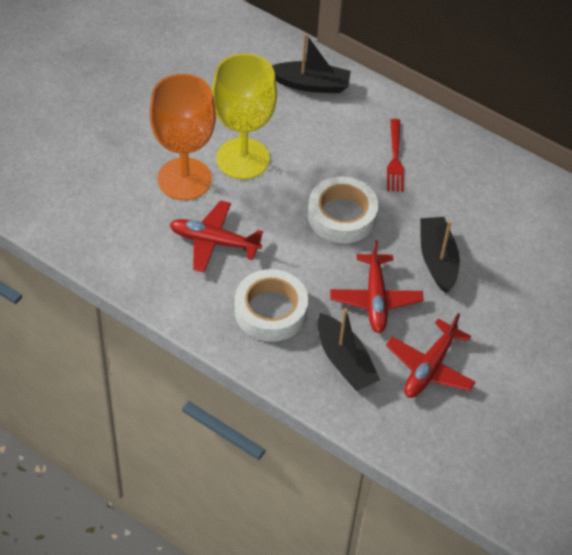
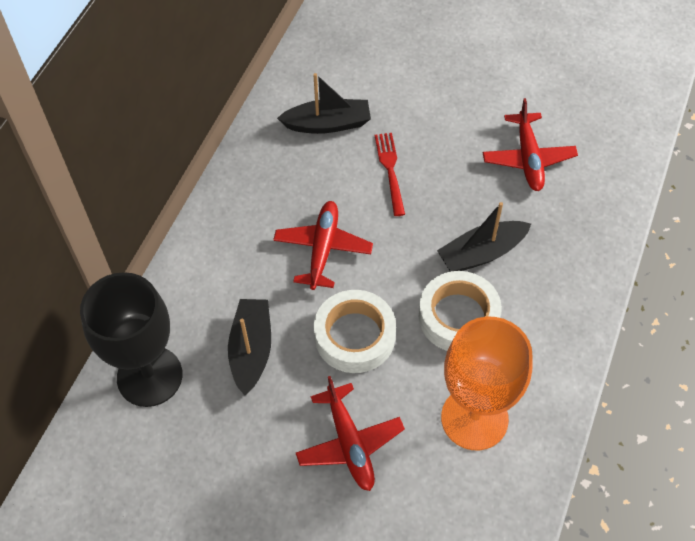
black goblet: 0 -> 1
yellow goblet: 1 -> 0

